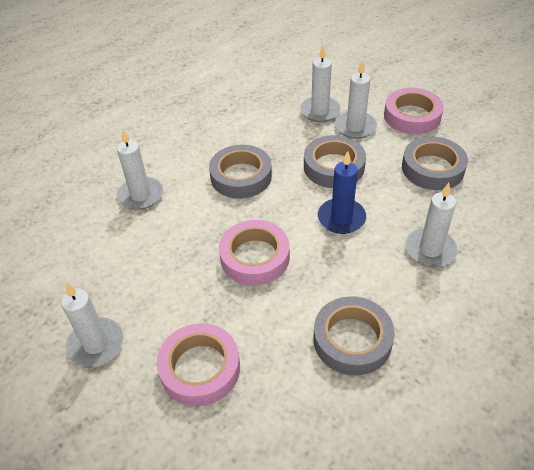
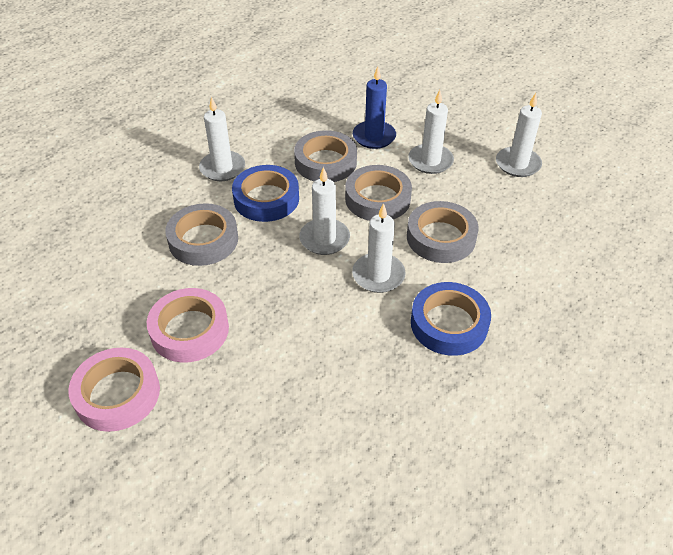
blue tape: 0 -> 2
pink tape: 3 -> 2

